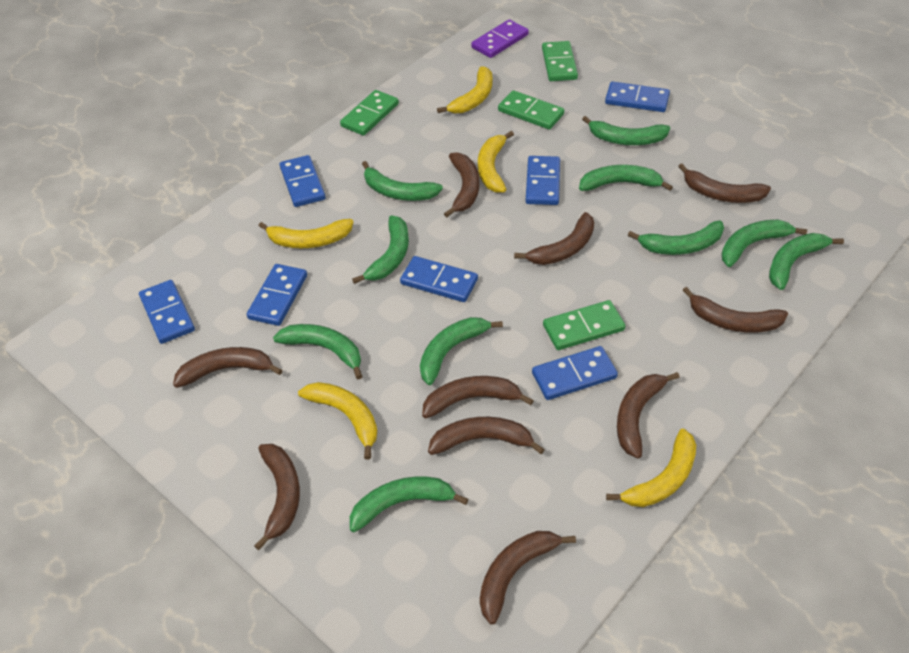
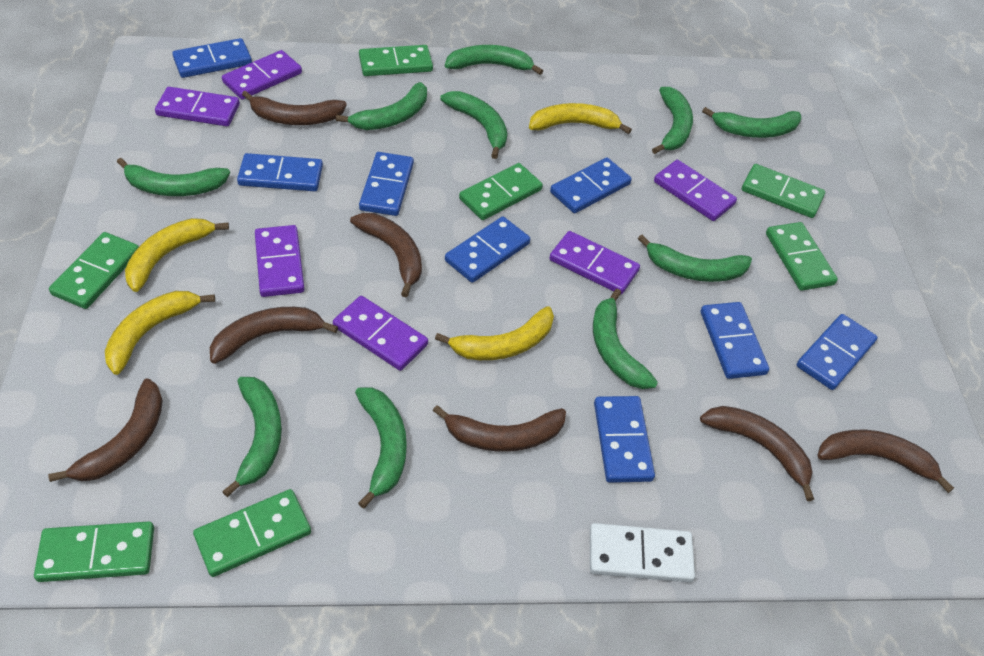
blue domino: 7 -> 8
brown banana: 10 -> 7
green domino: 4 -> 7
purple domino: 1 -> 6
white domino: 0 -> 1
yellow banana: 5 -> 4

